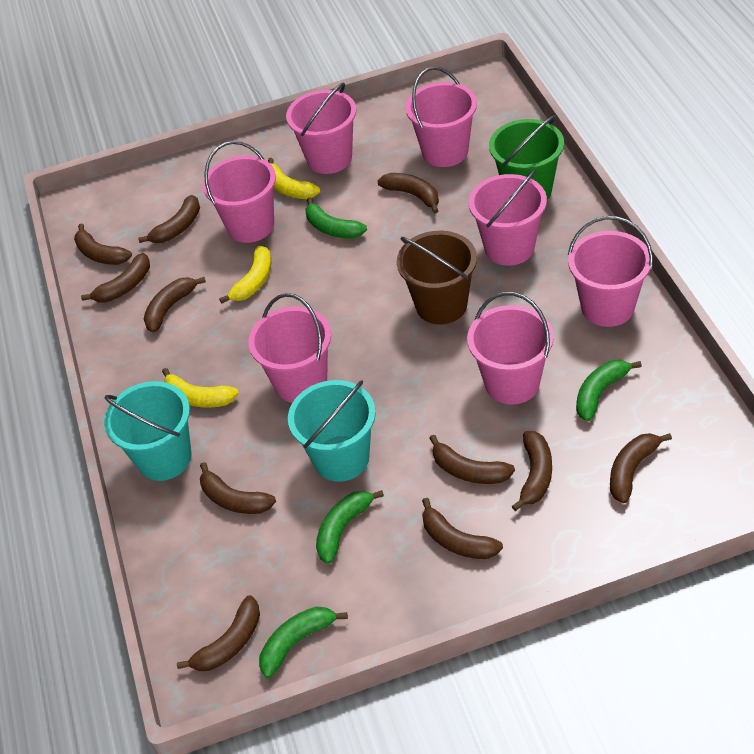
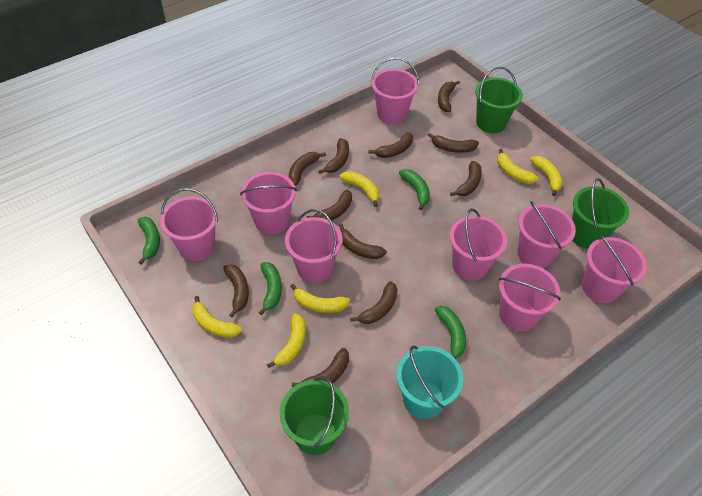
brown bucket: 1 -> 0
green bucket: 1 -> 3
pink bucket: 7 -> 8
turquoise bucket: 2 -> 1
yellow banana: 3 -> 6

